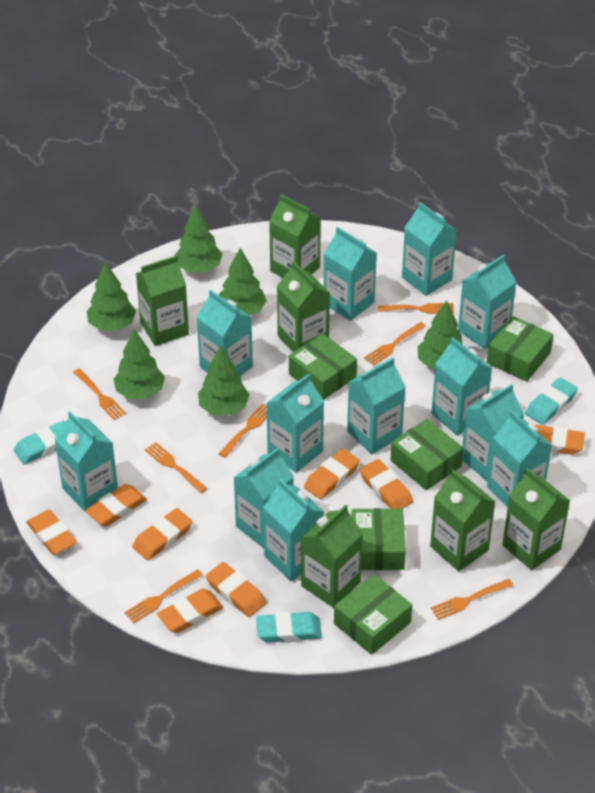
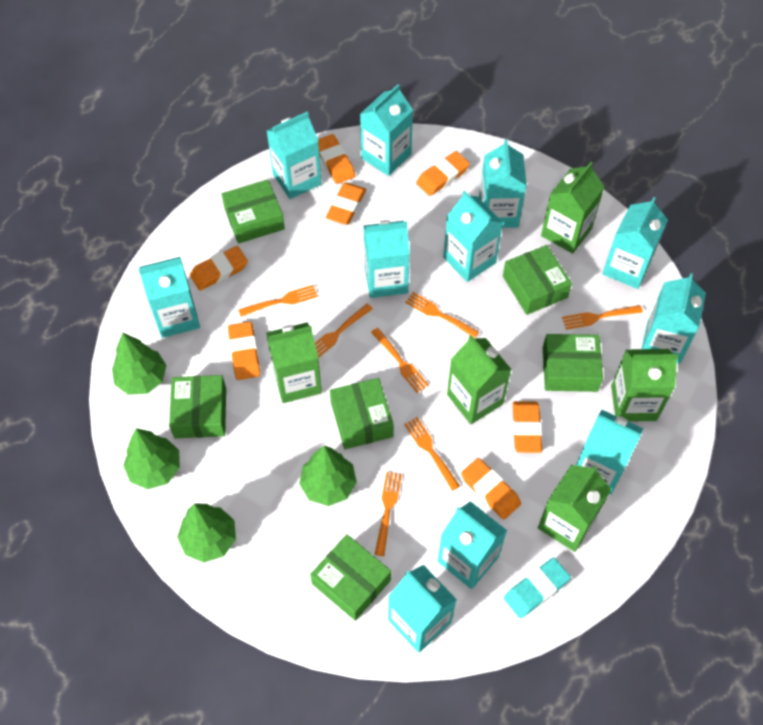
green box: 5 -> 6
green carton: 6 -> 5
green tree: 6 -> 4
orange eraser: 8 -> 7
turquoise carton: 12 -> 11
turquoise eraser: 3 -> 1

